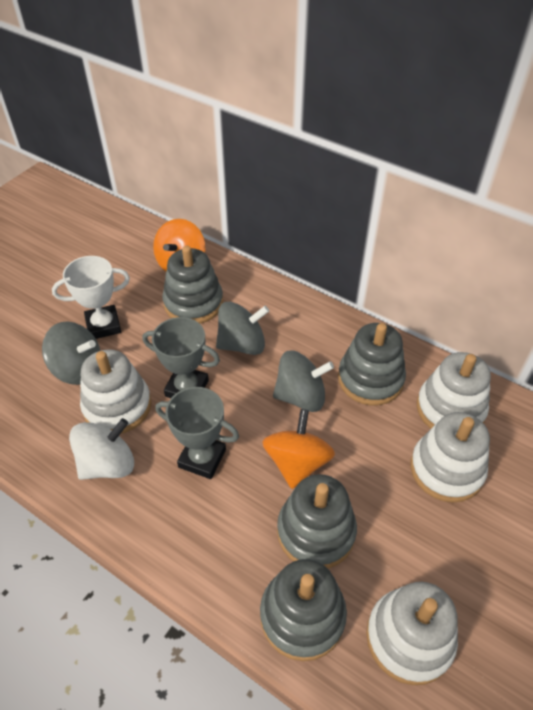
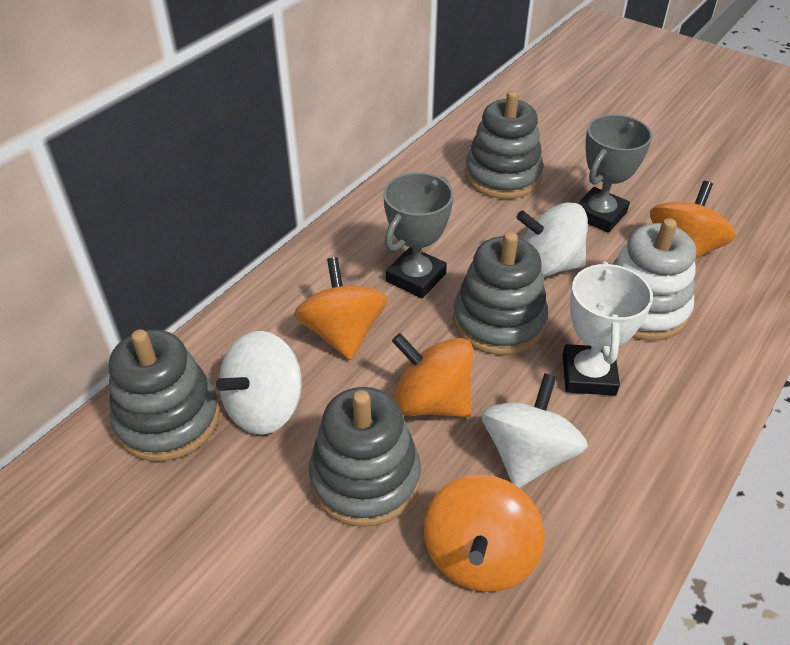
grey spinning top: 3 -> 0
orange spinning top: 2 -> 4
white spinning top: 1 -> 3
white stacking toy: 4 -> 1

